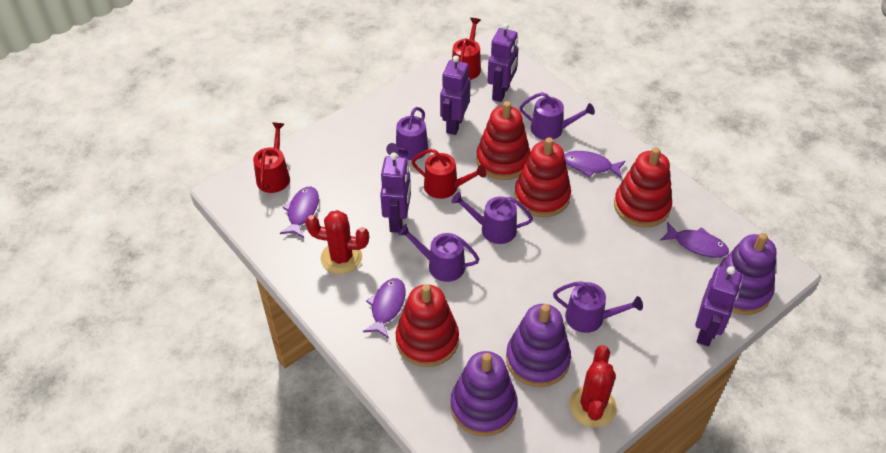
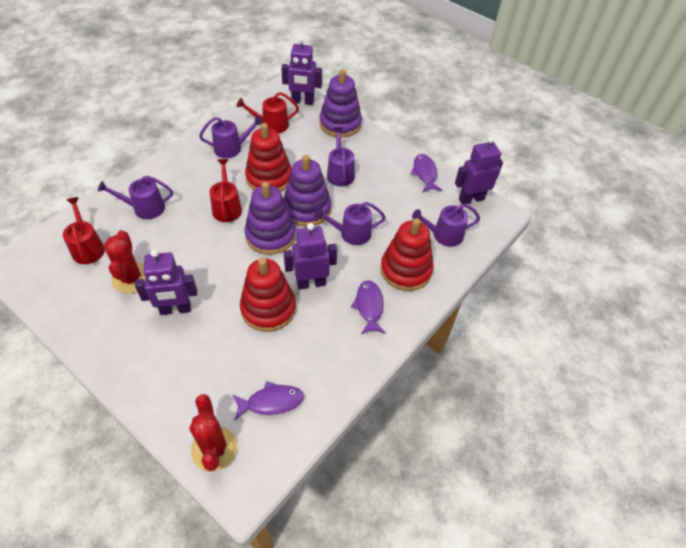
purple fish: 4 -> 3
red stacking toy: 4 -> 3

